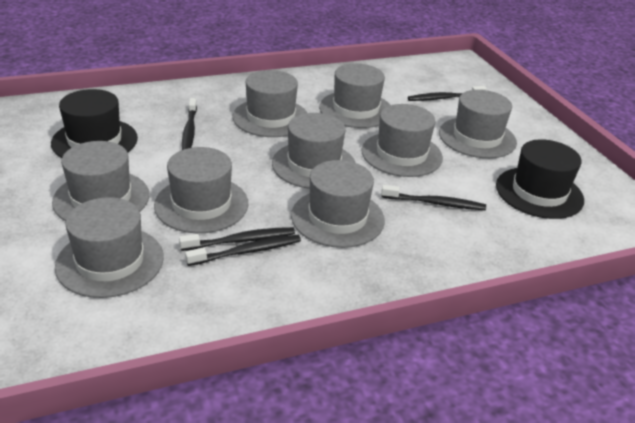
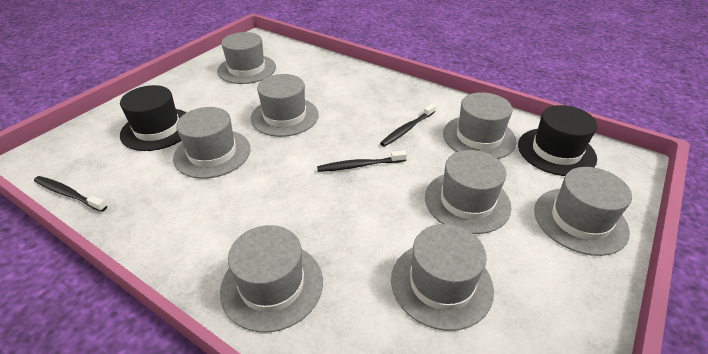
black toothbrush: 5 -> 3
grey hat: 9 -> 8

